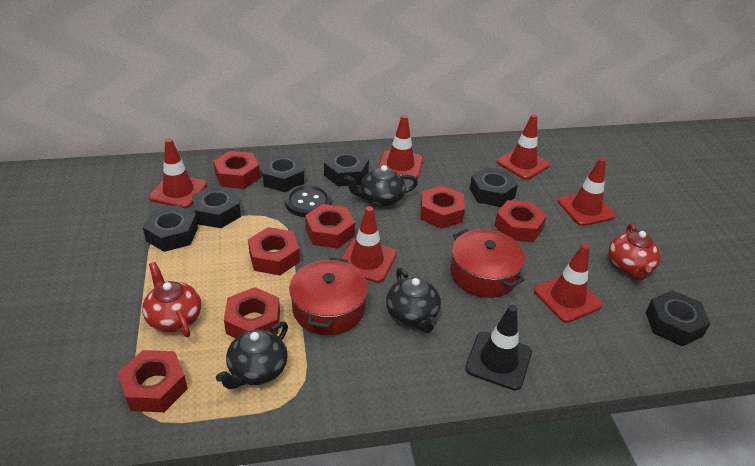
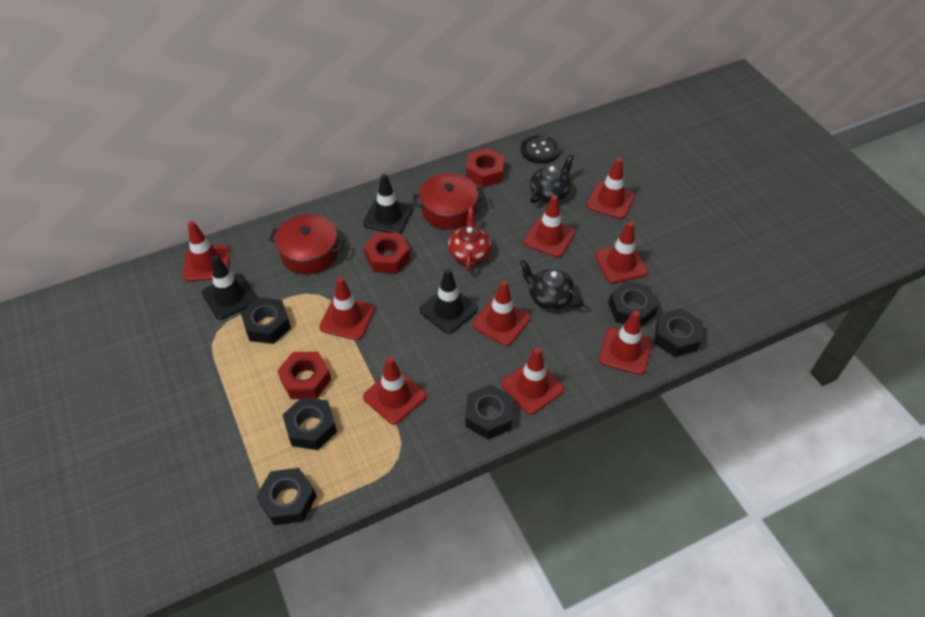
black teapot: 3 -> 2
black traffic cone: 1 -> 3
red nut: 7 -> 3
red teapot: 2 -> 1
red traffic cone: 6 -> 9

